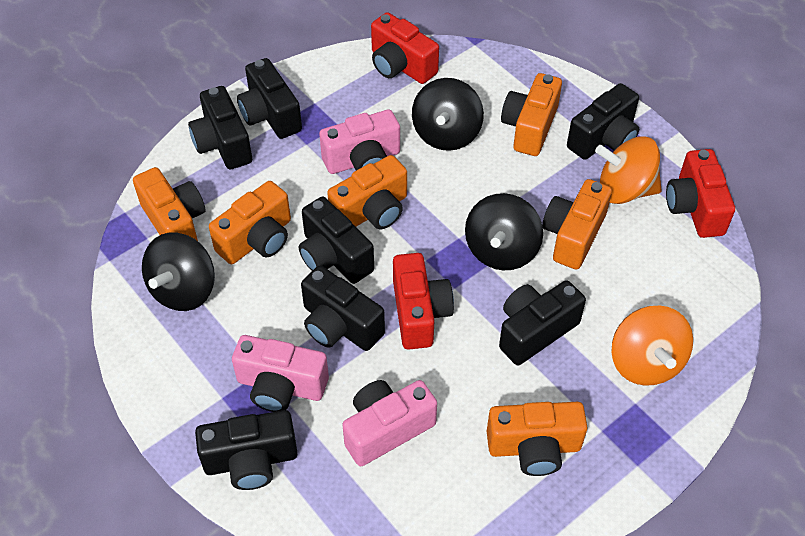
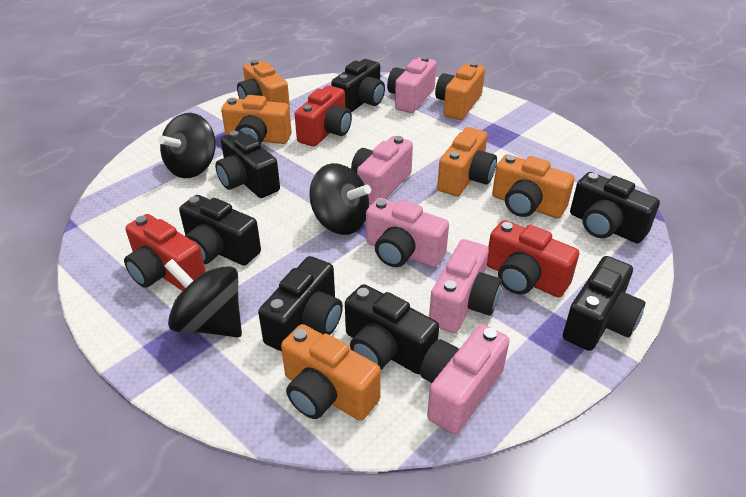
orange spinning top: 2 -> 0
pink camera: 3 -> 5

